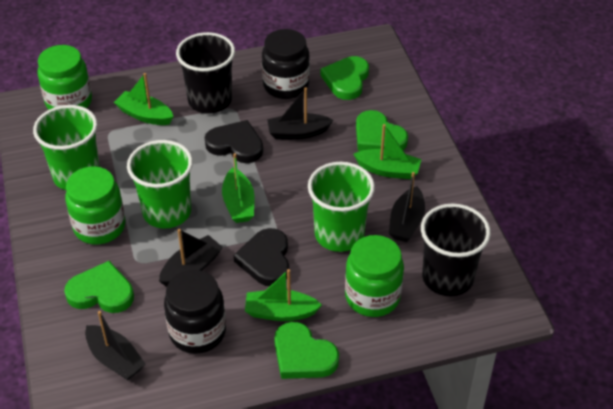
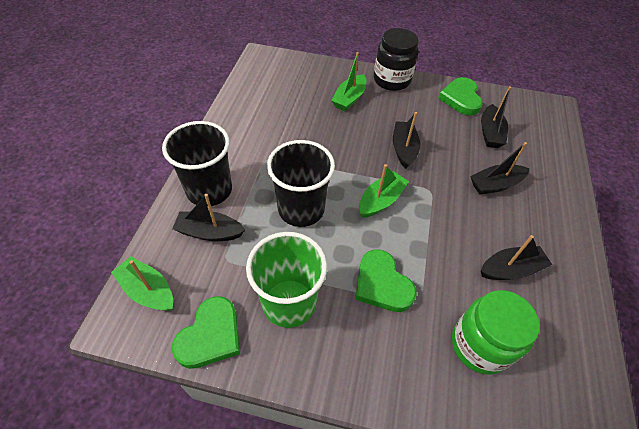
black boat: 4 -> 5
black heart: 2 -> 0
black jar: 2 -> 1
green boat: 4 -> 3
green cup: 3 -> 1
green heart: 4 -> 3
green jar: 3 -> 1

